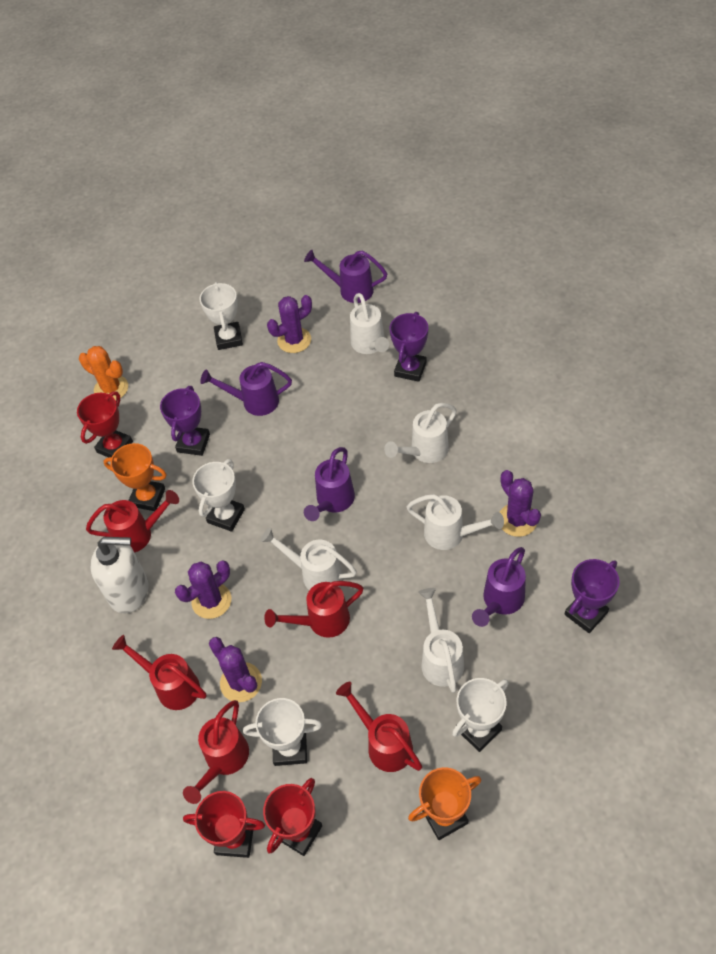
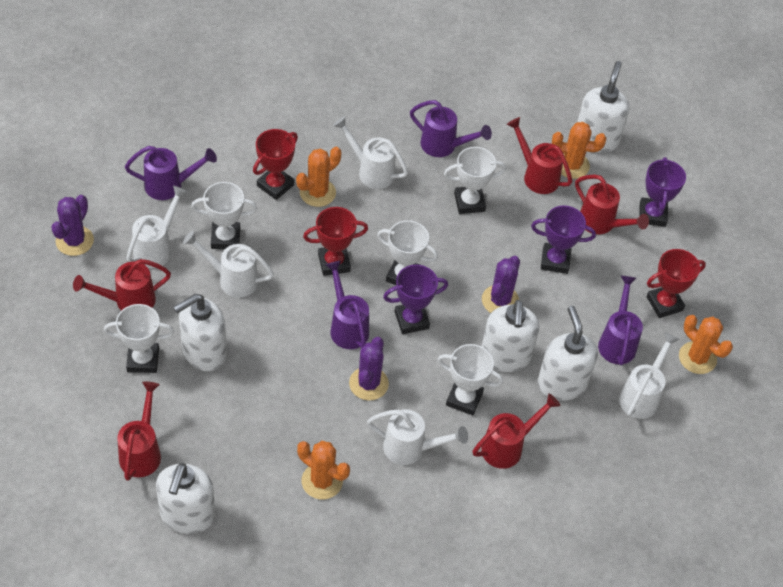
orange cactus: 1 -> 4
orange trophy: 2 -> 0
purple cactus: 4 -> 3
white soap dispenser: 1 -> 5
white trophy: 4 -> 5

